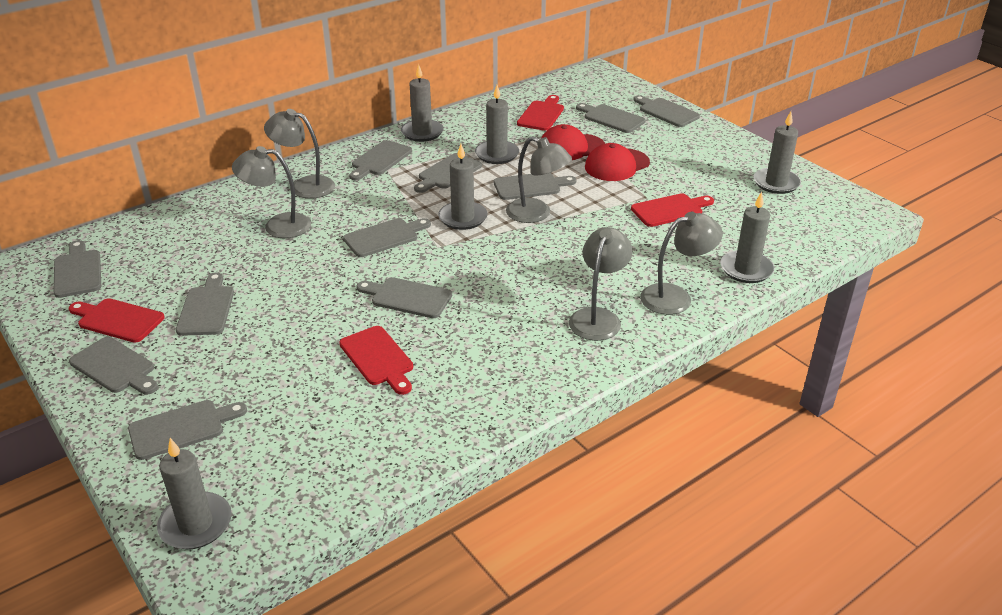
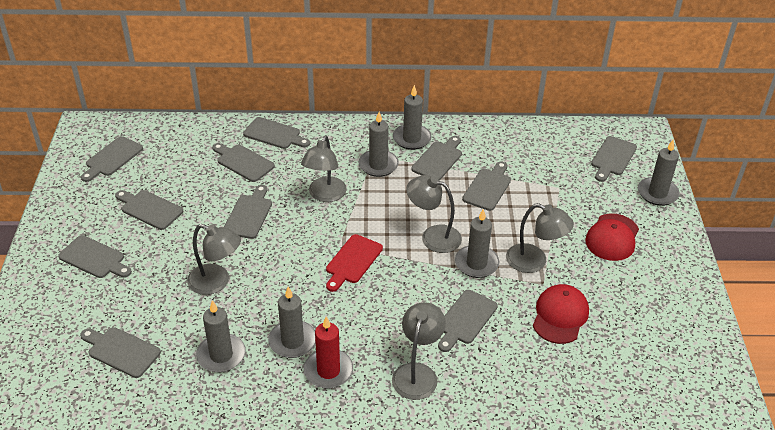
red candle: 0 -> 1
red cutting board: 4 -> 1

